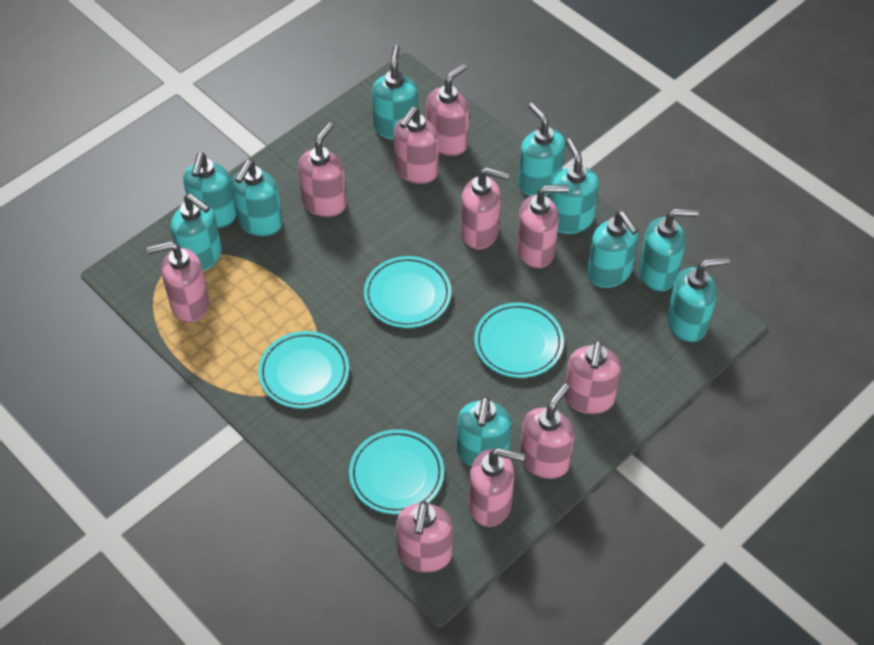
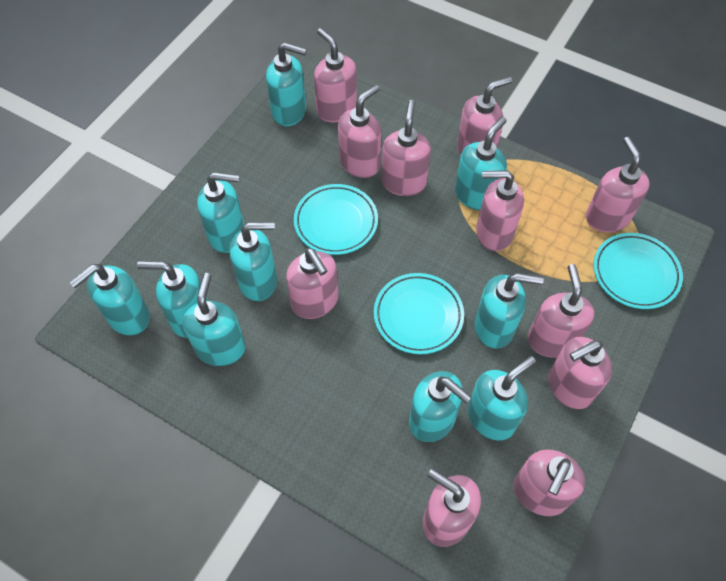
pink soap dispenser: 10 -> 11
turquoise plate: 4 -> 3

